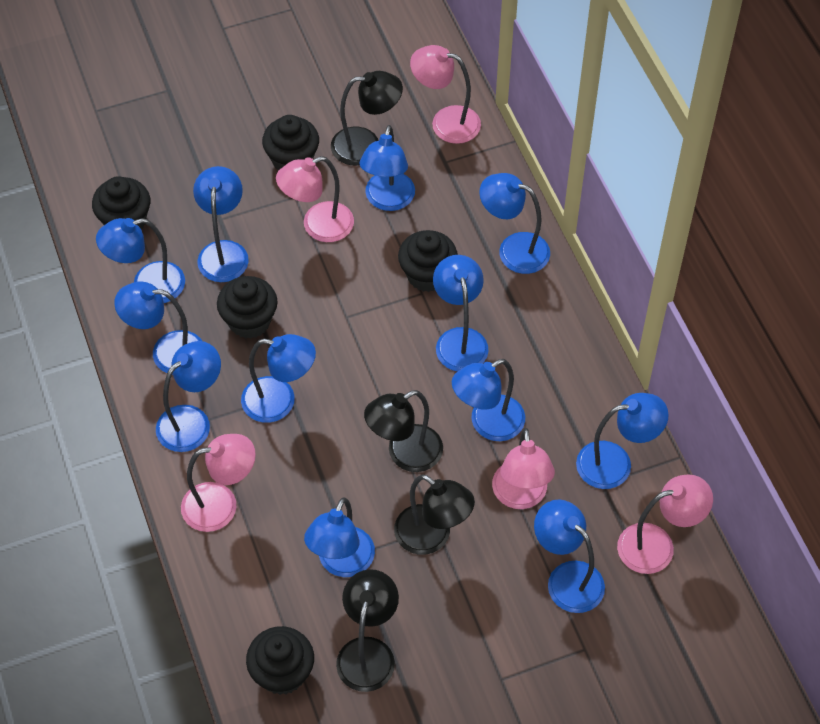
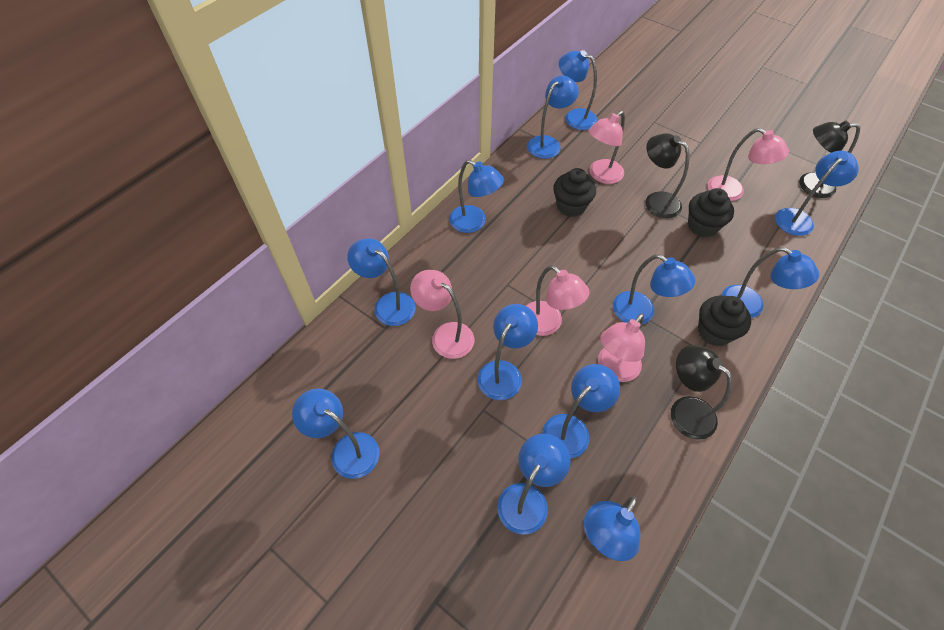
black cupcake: 5 -> 3
black lamp: 4 -> 3

